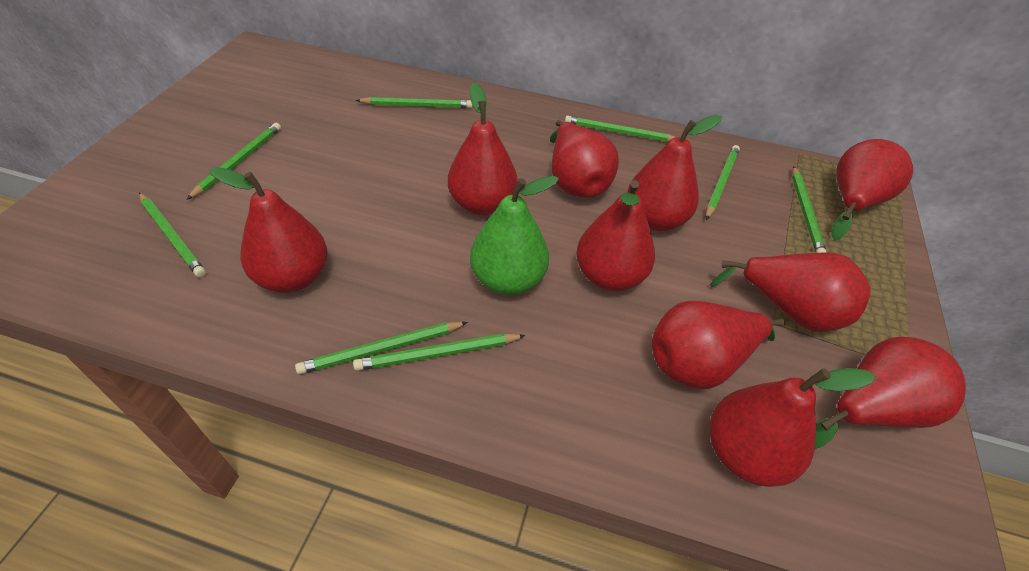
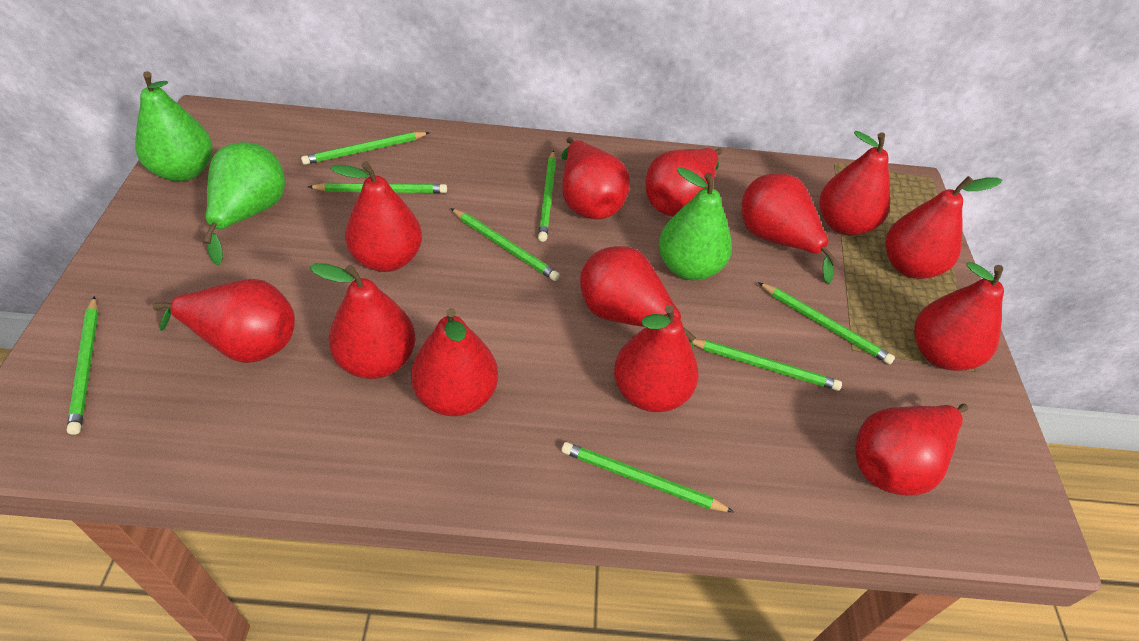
green pear: 1 -> 3
red pear: 10 -> 13

